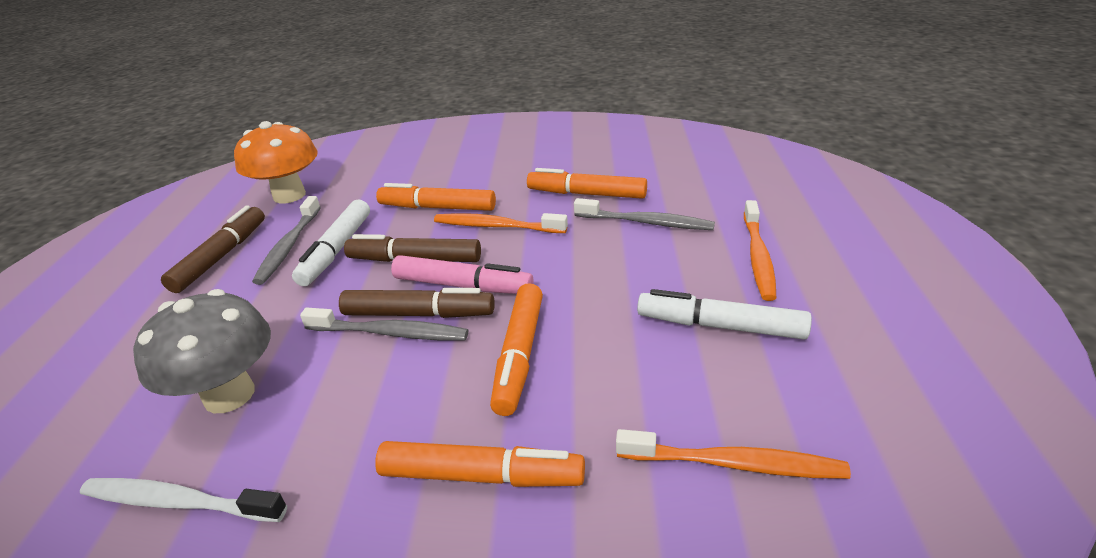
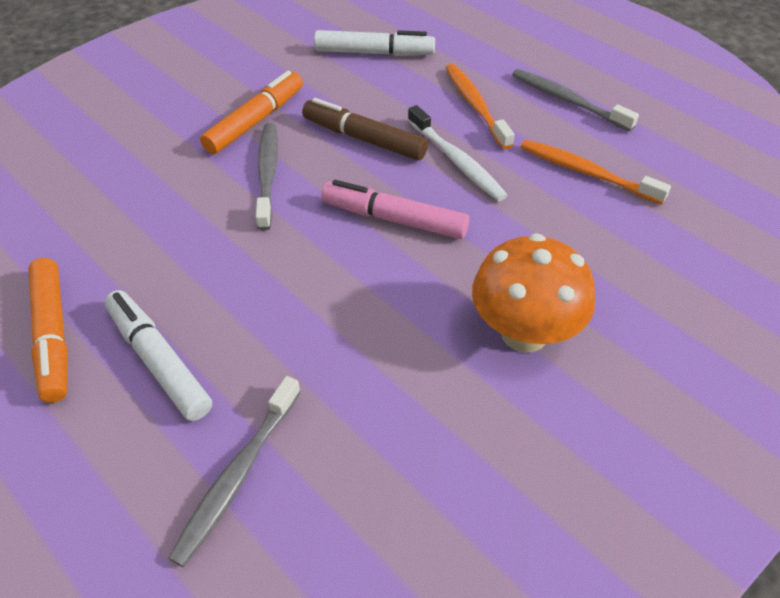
brown marker: 3 -> 1
grey mushroom: 1 -> 0
orange marker: 4 -> 2
orange toothbrush: 3 -> 2

